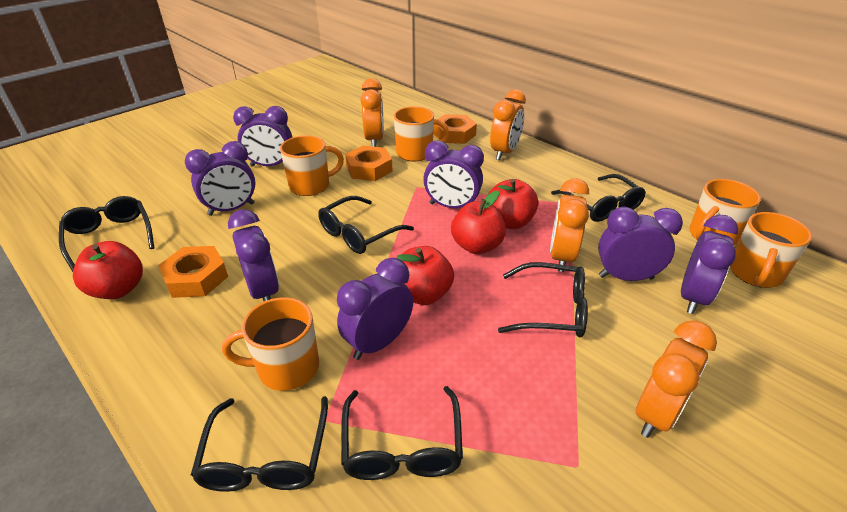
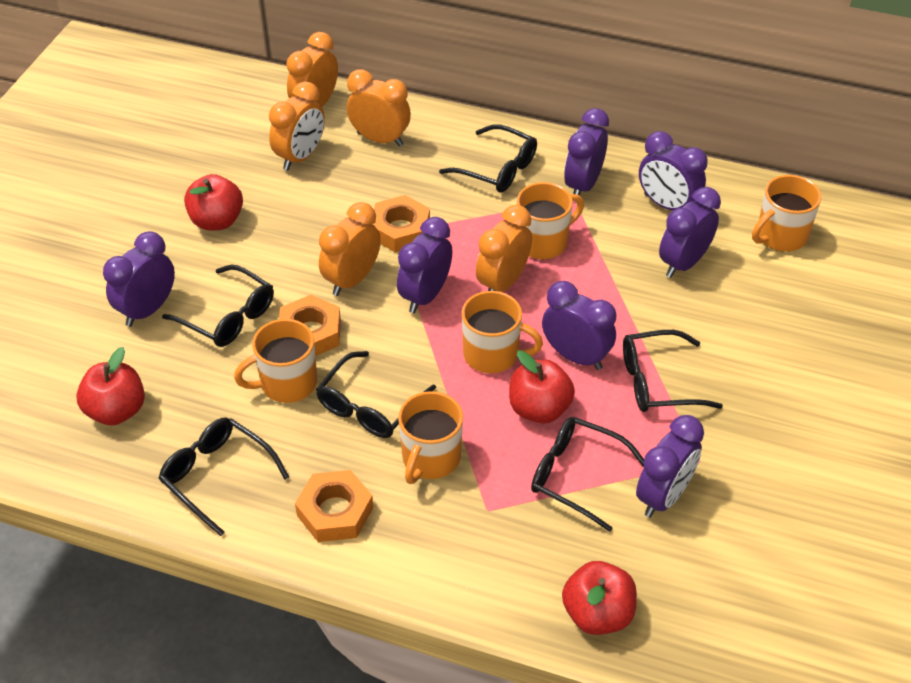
orange clock: 4 -> 5

